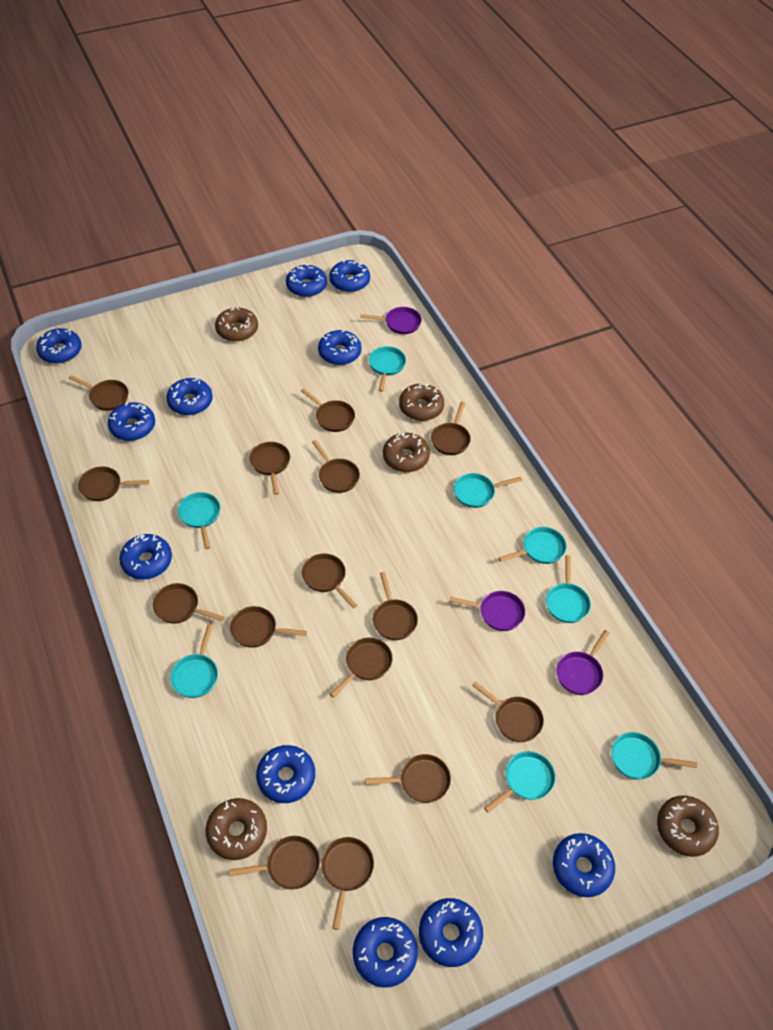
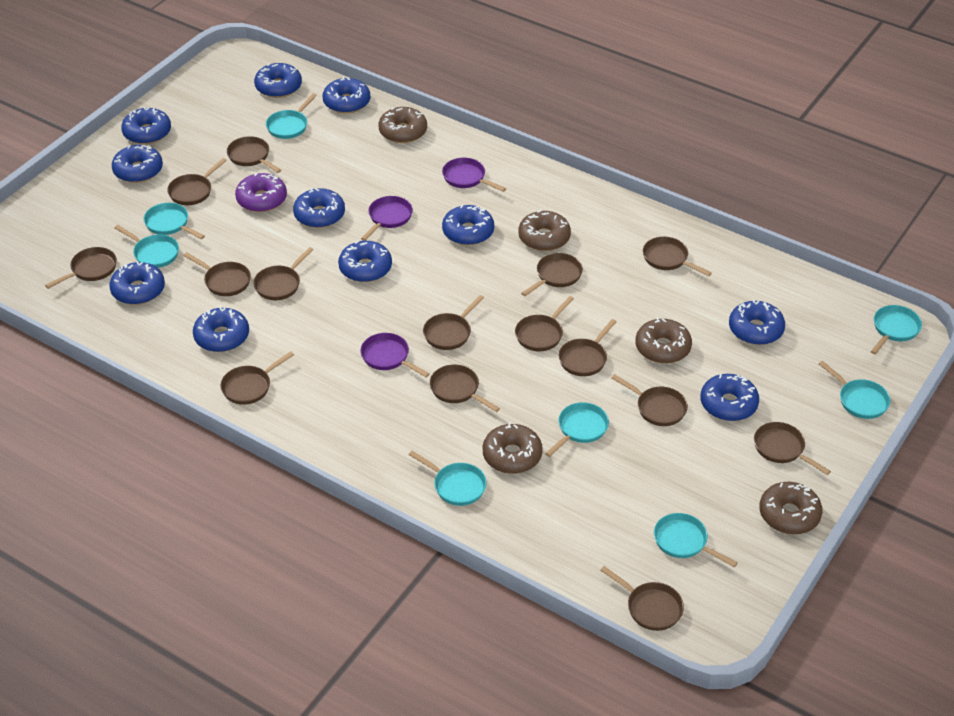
purple donut: 0 -> 1

